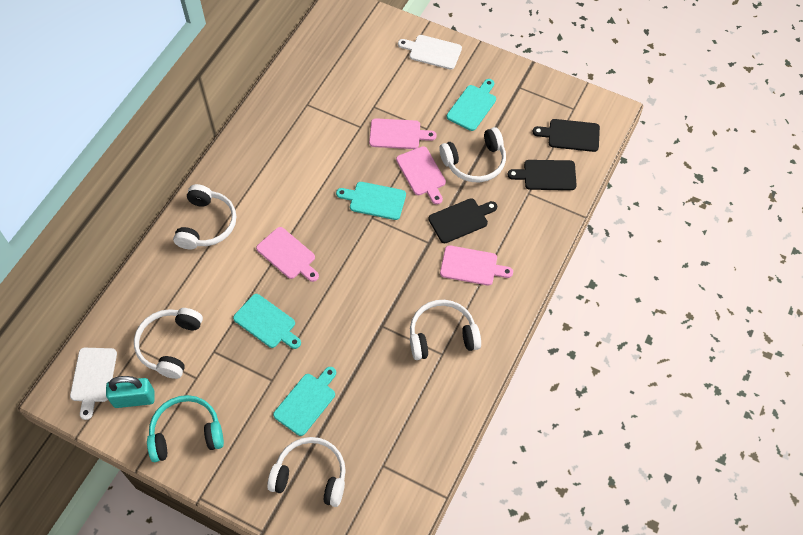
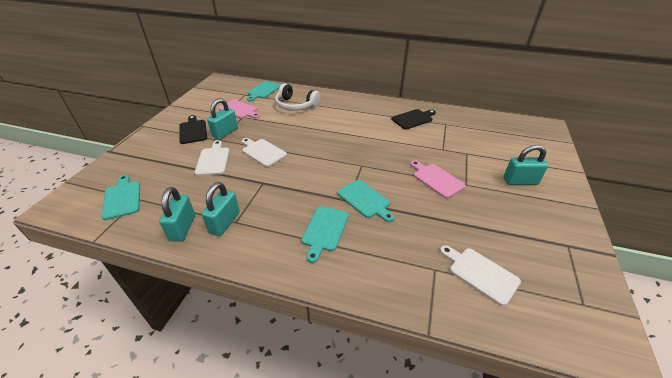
black cutting board: 3 -> 2
pink cutting board: 4 -> 2
turquoise headphones: 1 -> 0
turquoise padlock: 1 -> 4
white cutting board: 2 -> 3
white headphones: 5 -> 1

